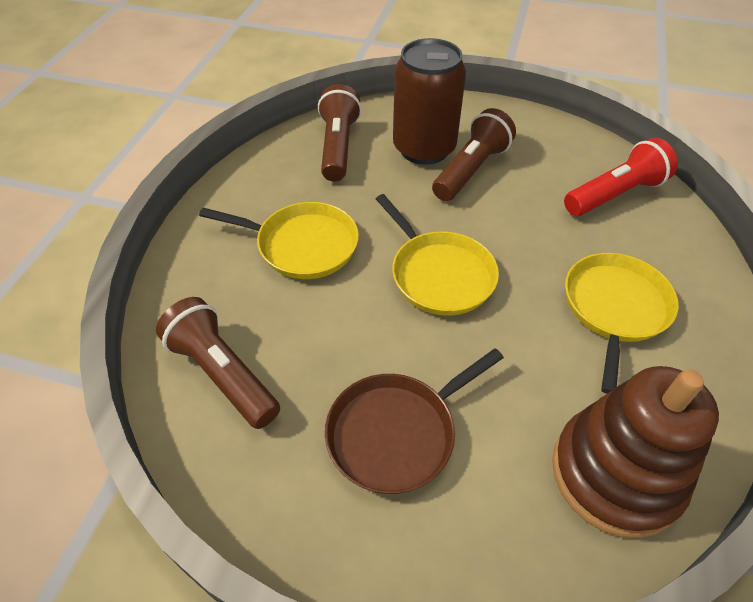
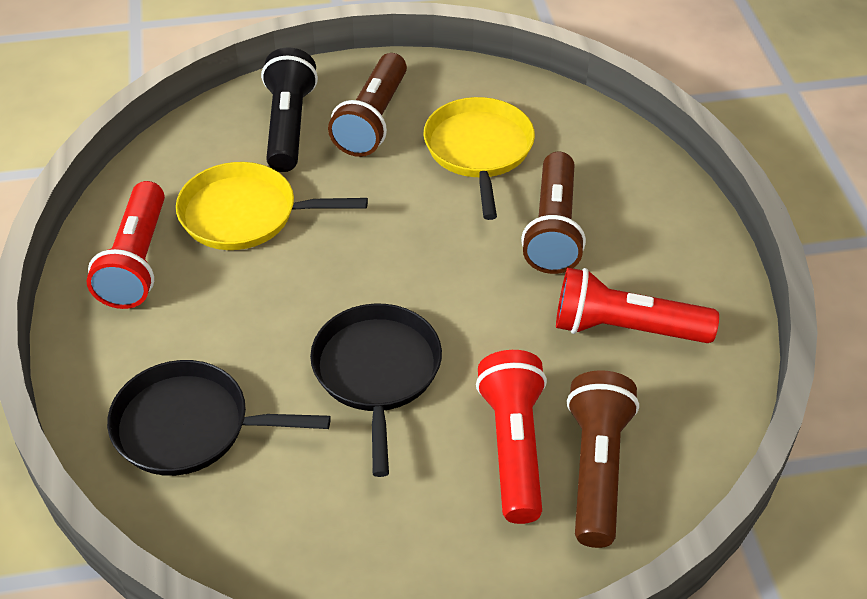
black flashlight: 0 -> 1
black pan: 0 -> 2
brown can: 1 -> 0
brown pan: 1 -> 0
brown stacking toy: 1 -> 0
red flashlight: 1 -> 3
yellow pan: 3 -> 2

